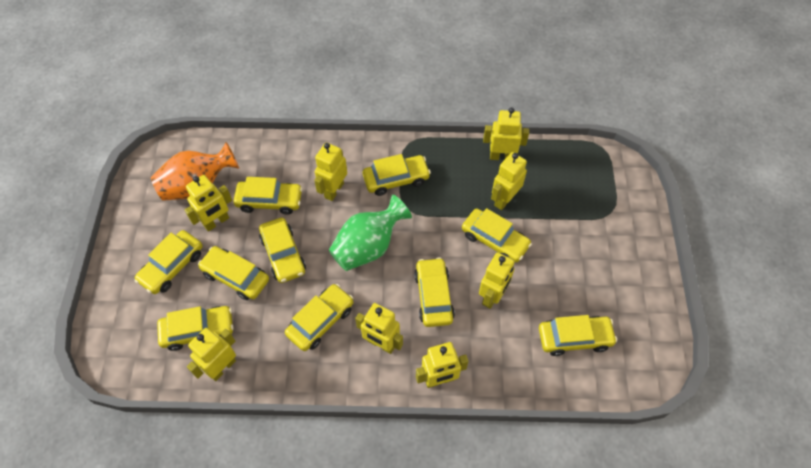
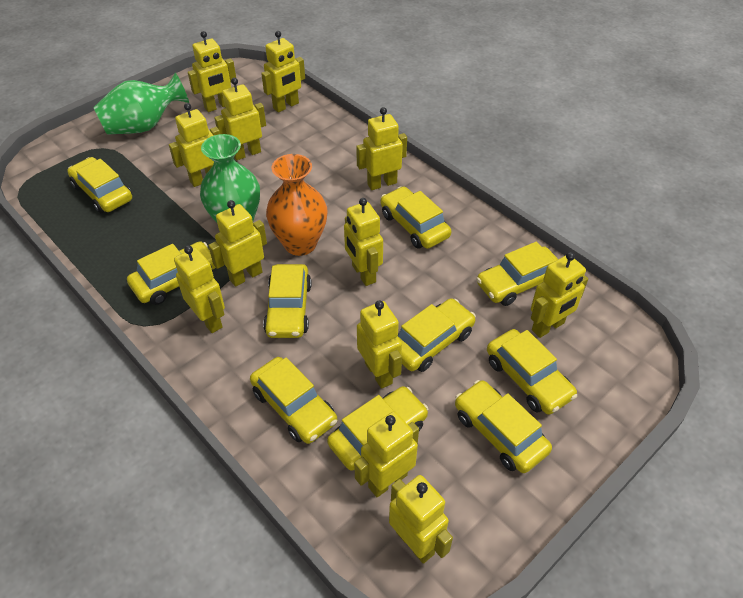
green vase: 1 -> 2
yellow robot: 8 -> 12

